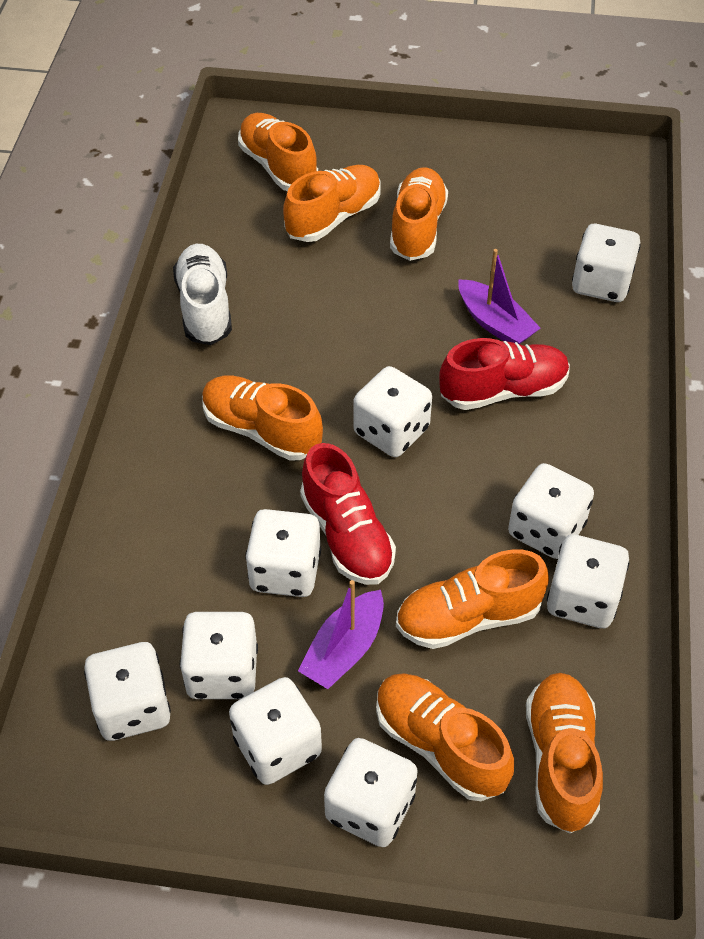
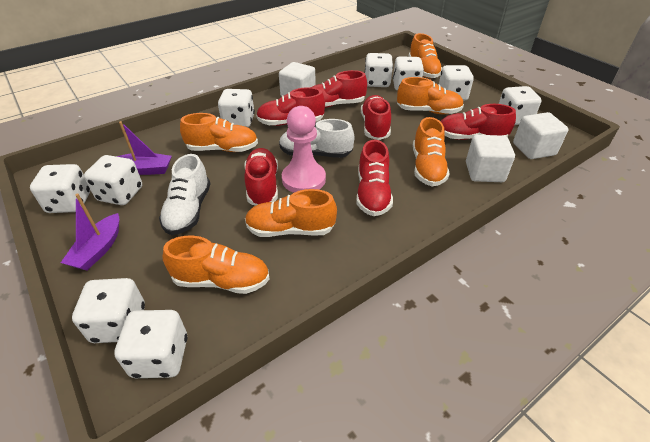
orange shoe: 7 -> 6
pink pawn: 0 -> 1
red shoe: 2 -> 6
white cube: 0 -> 3
white shoe: 1 -> 2

